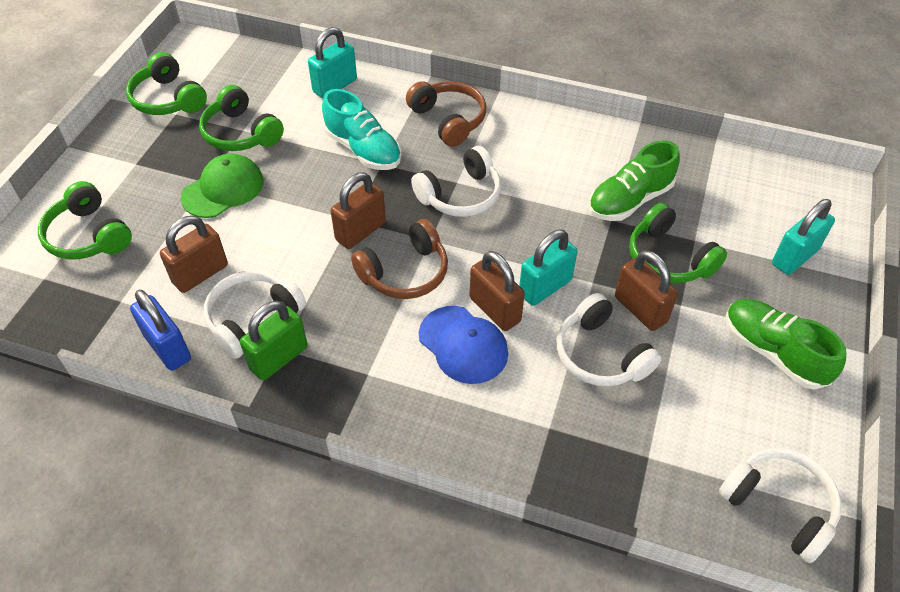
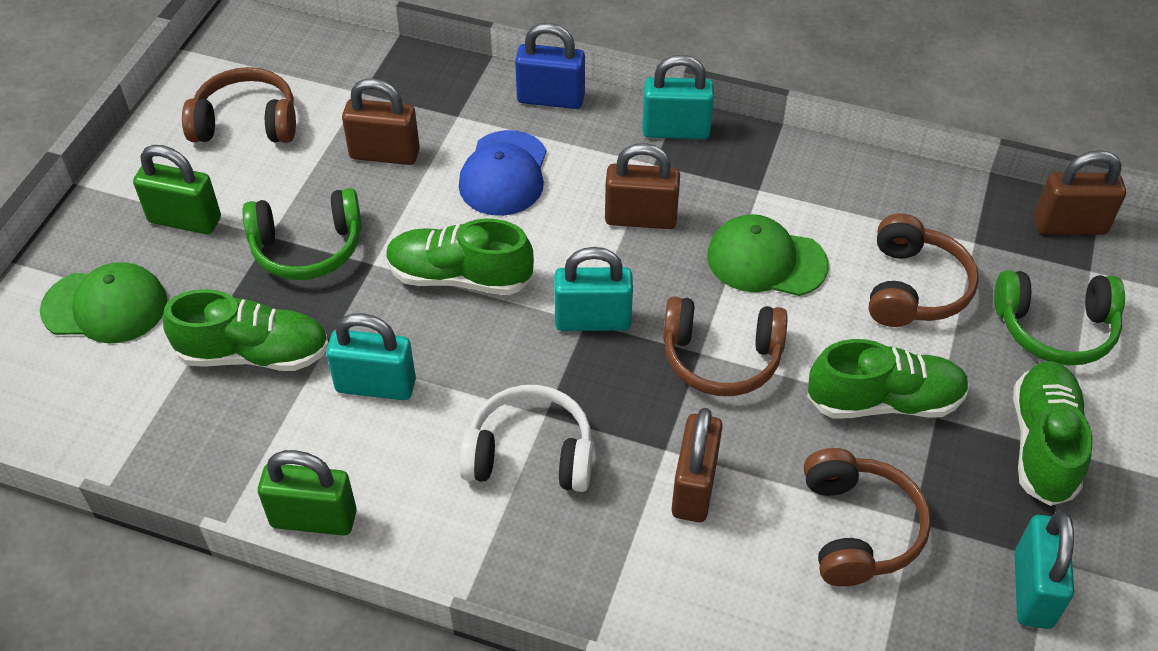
brown headphones: 2 -> 4
green cap: 1 -> 2
green headphones: 4 -> 2
green padlock: 1 -> 2
green shoe: 2 -> 4
turquoise padlock: 3 -> 4
turquoise shoe: 1 -> 0
white headphones: 4 -> 1

